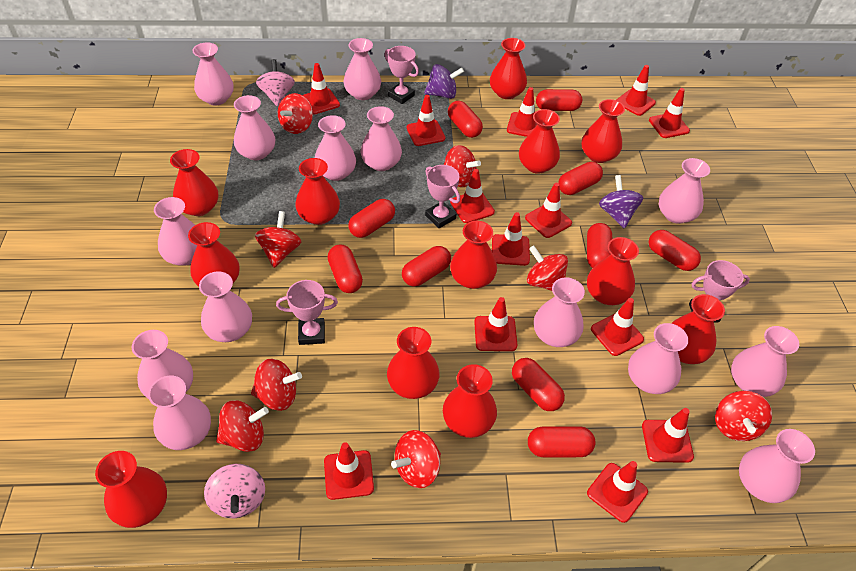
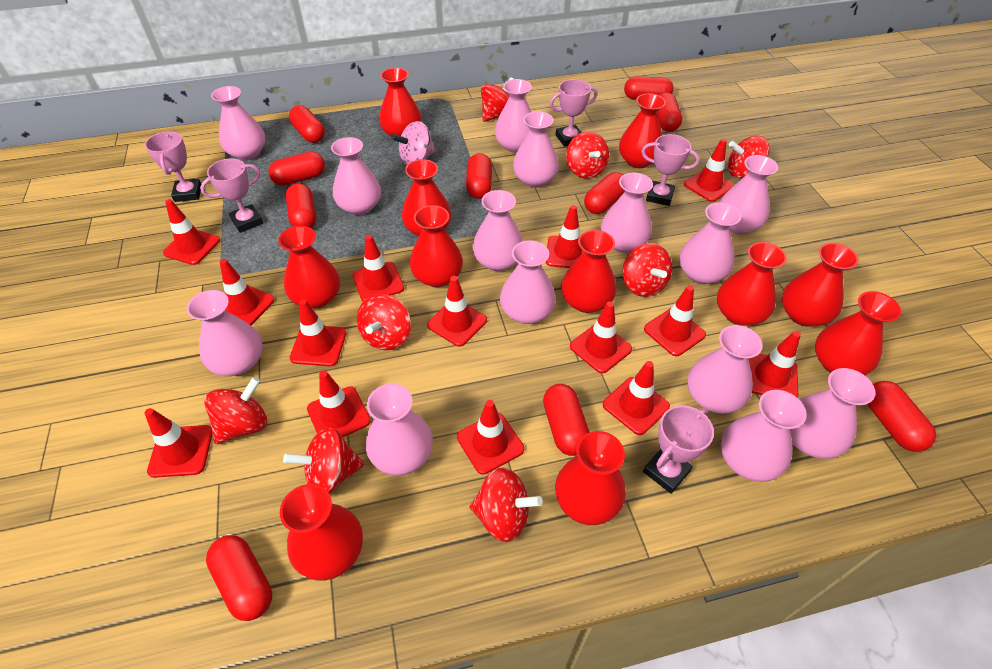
pink spinning top: 2 -> 1
pink trophy: 4 -> 5
purple spinning top: 2 -> 0
red traffic cone: 13 -> 14
red vase: 12 -> 11

